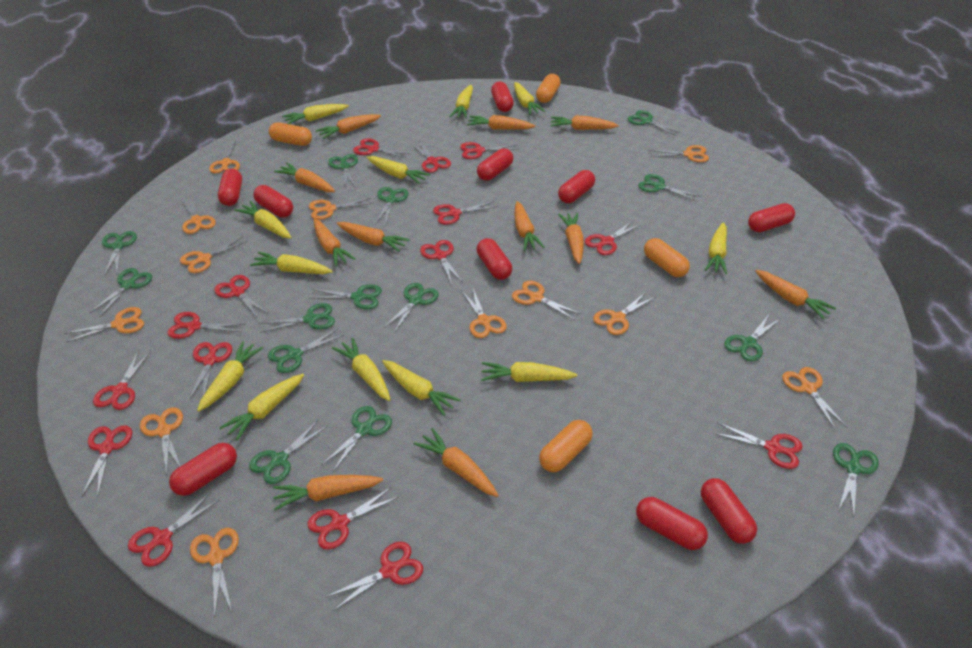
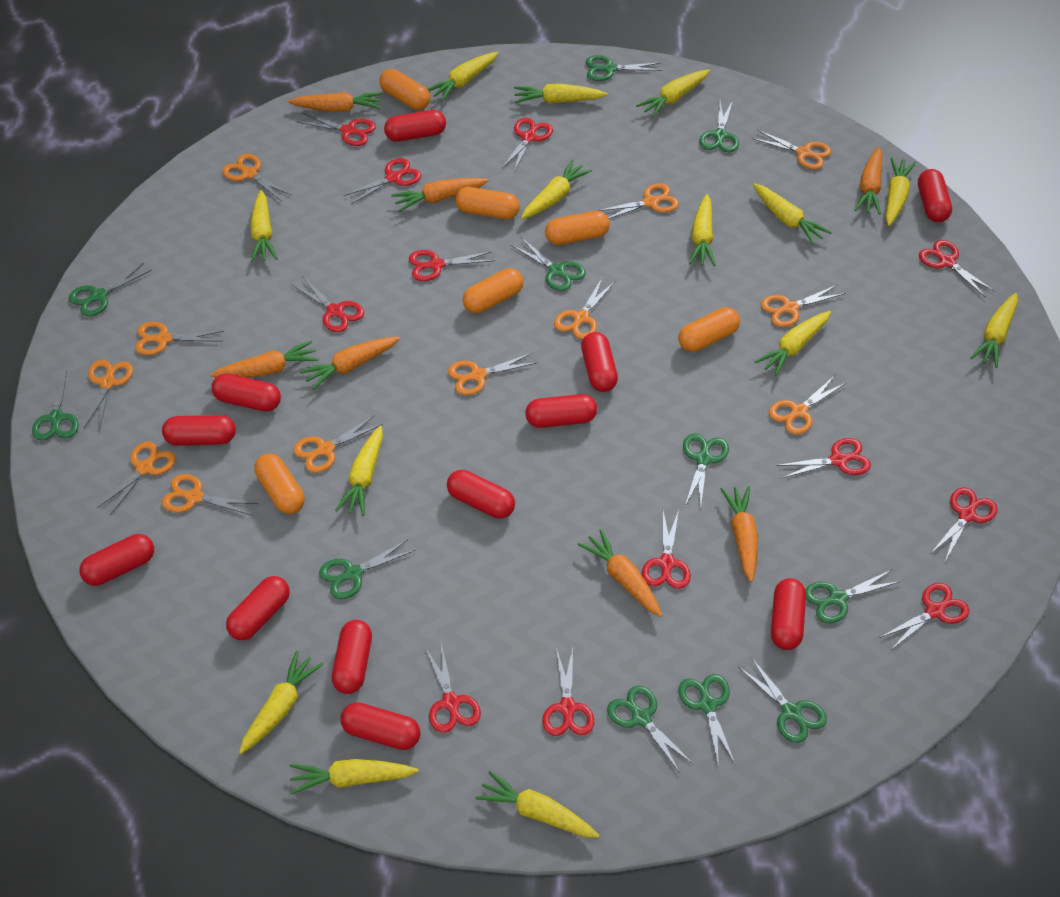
green scissors: 14 -> 11
orange capsule: 4 -> 6
orange carrot: 11 -> 7
red capsule: 10 -> 12
red scissors: 15 -> 12
yellow carrot: 12 -> 14

